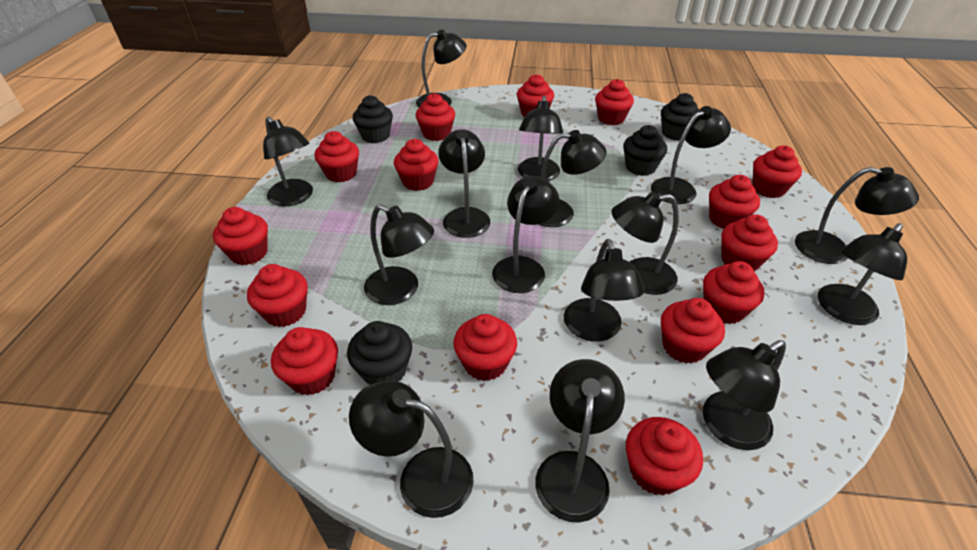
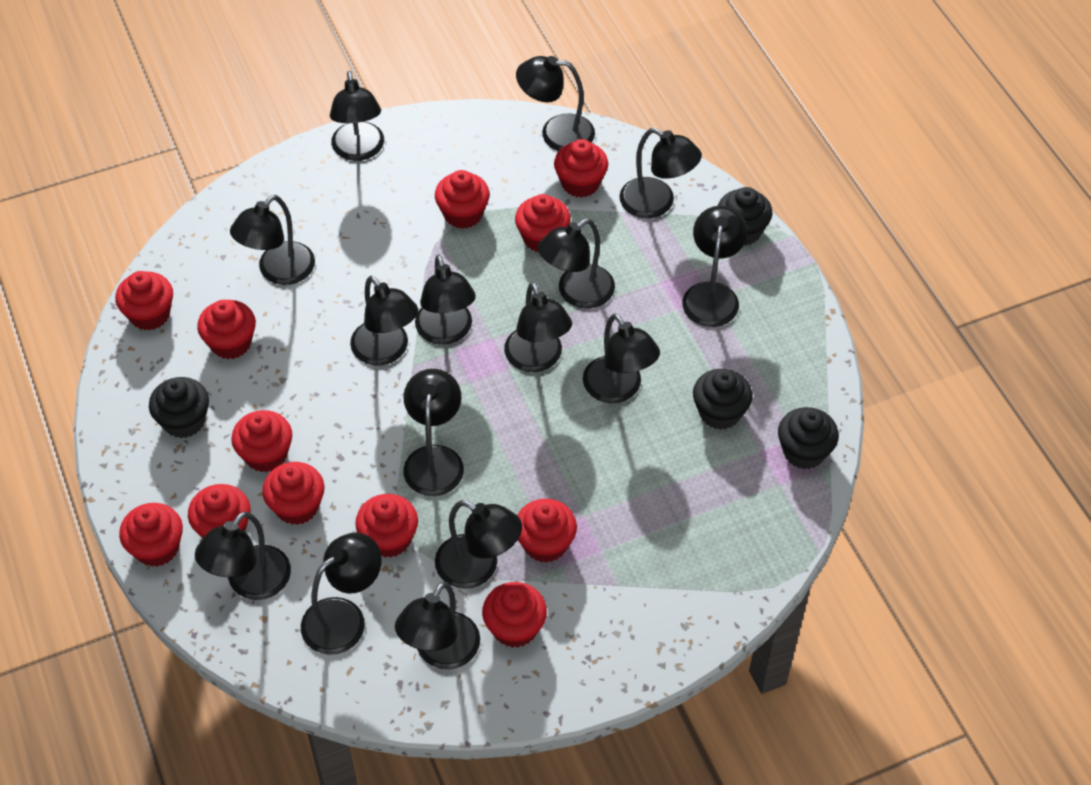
red cupcake: 15 -> 12

